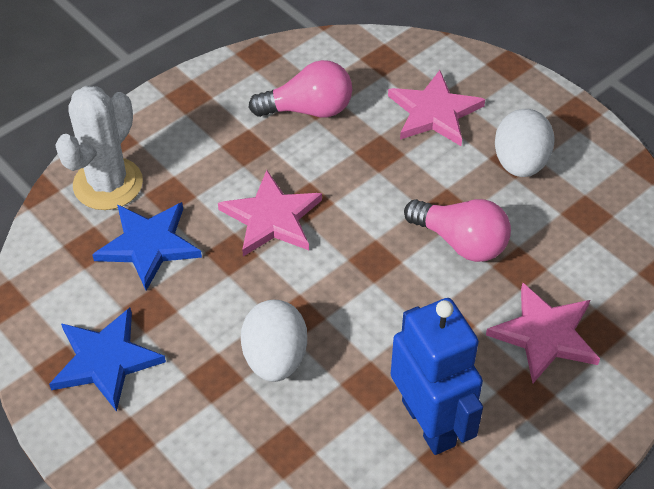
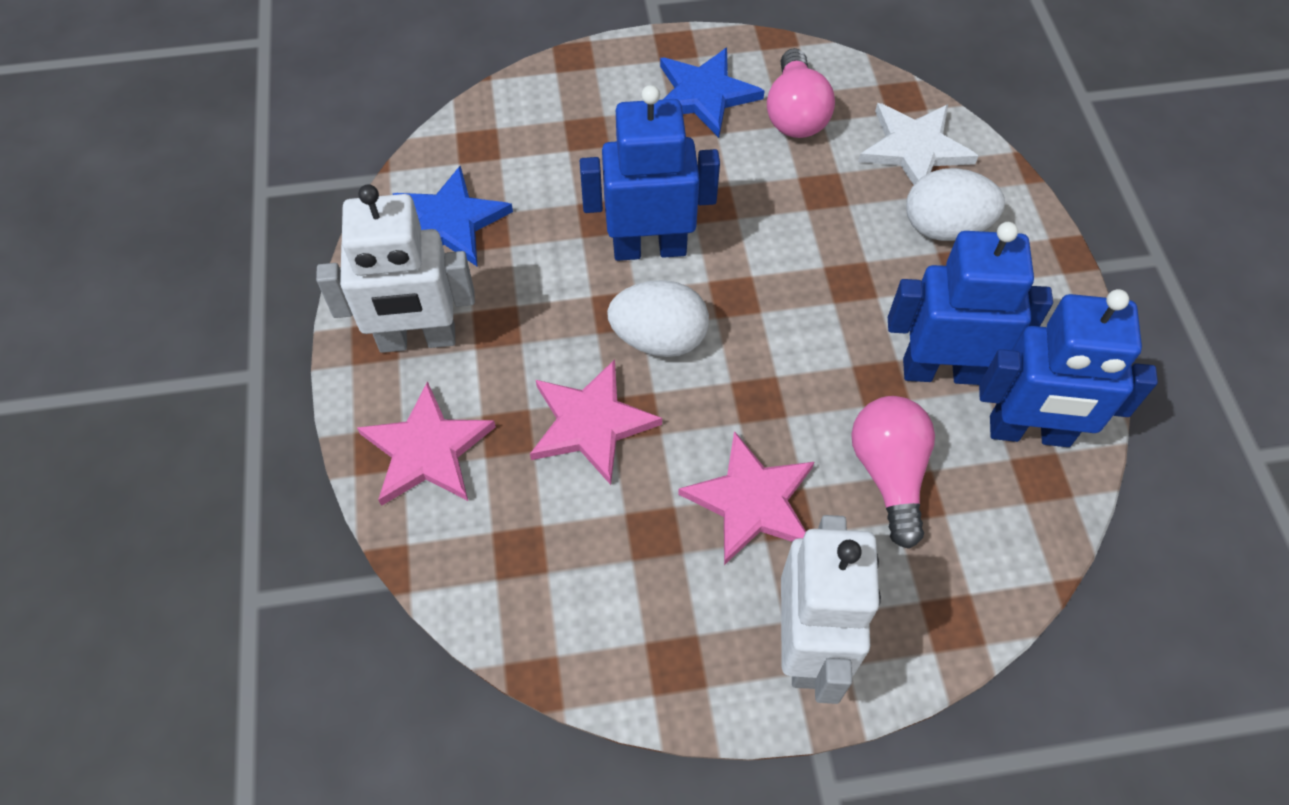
blue robot: 1 -> 3
white cactus: 1 -> 0
white robot: 0 -> 2
white star: 0 -> 1

